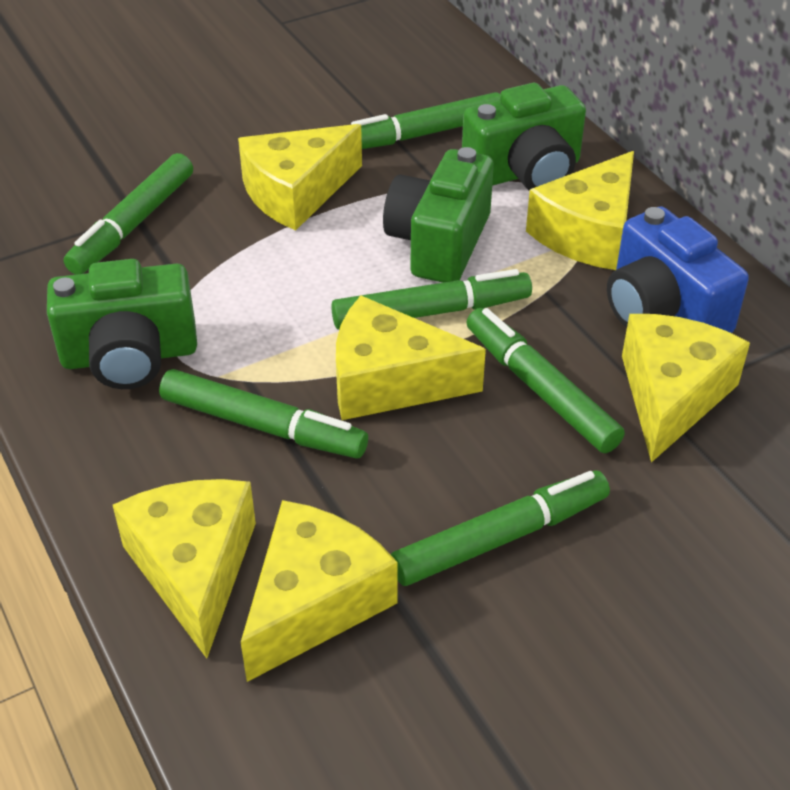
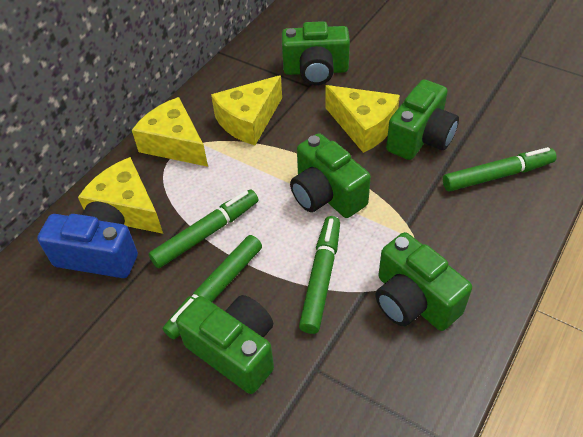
green camera: 3 -> 5
green marker: 6 -> 4
yellow cheese: 6 -> 4

